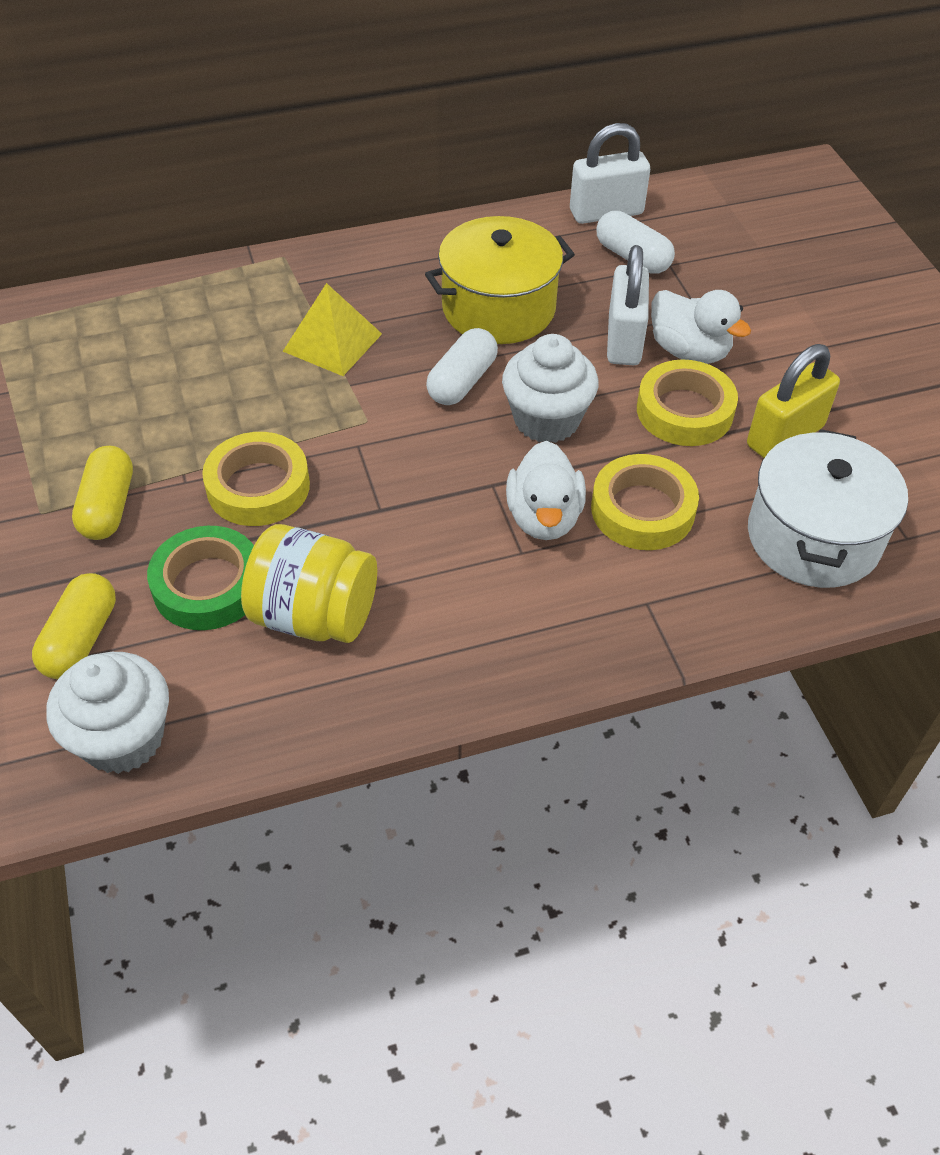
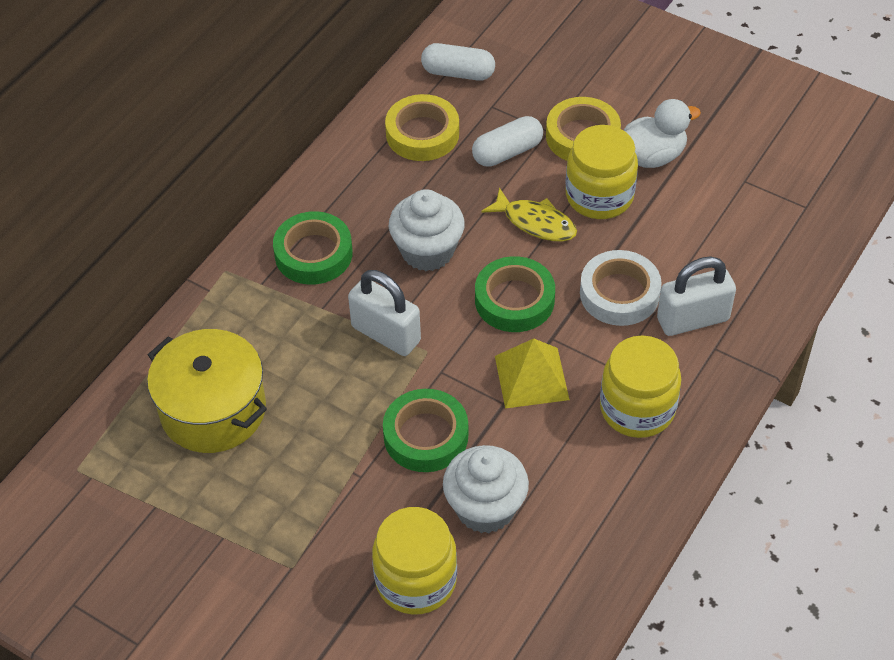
green tape: 1 -> 3
white duck: 2 -> 1
white pot: 1 -> 0
white tape: 0 -> 1
yellow capsule: 2 -> 0
yellow fish: 0 -> 1
yellow jar: 1 -> 3
yellow padlock: 1 -> 0
yellow tape: 3 -> 2

